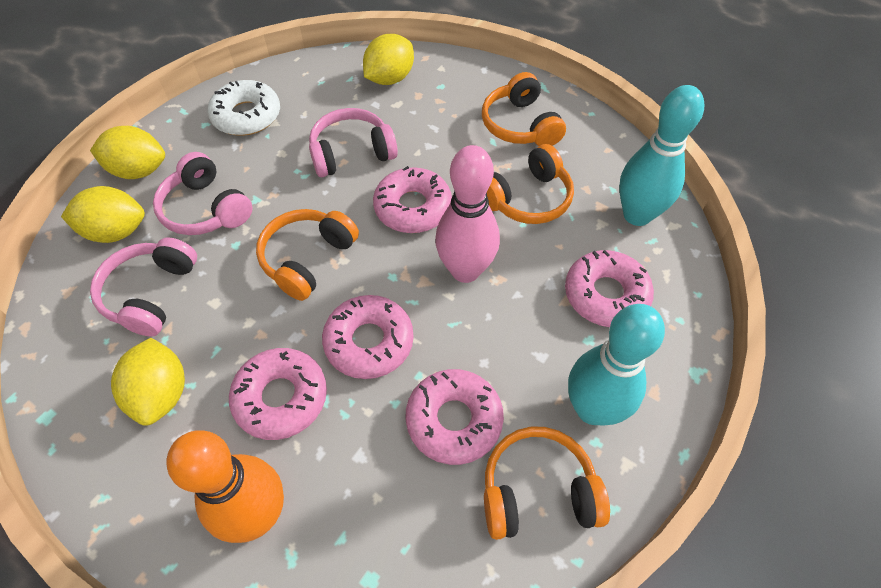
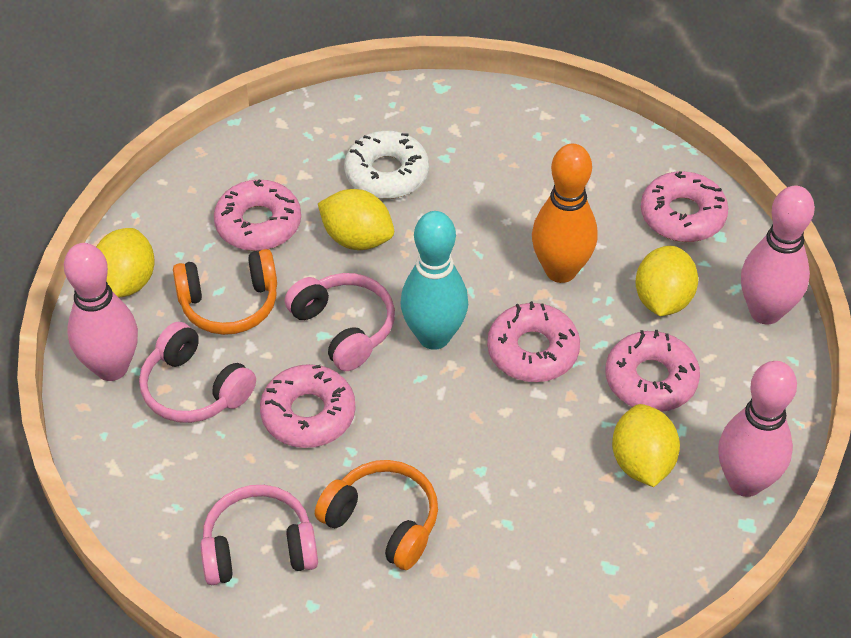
orange headphones: 4 -> 2
pink bowling pin: 1 -> 3
turquoise bowling pin: 2 -> 1

